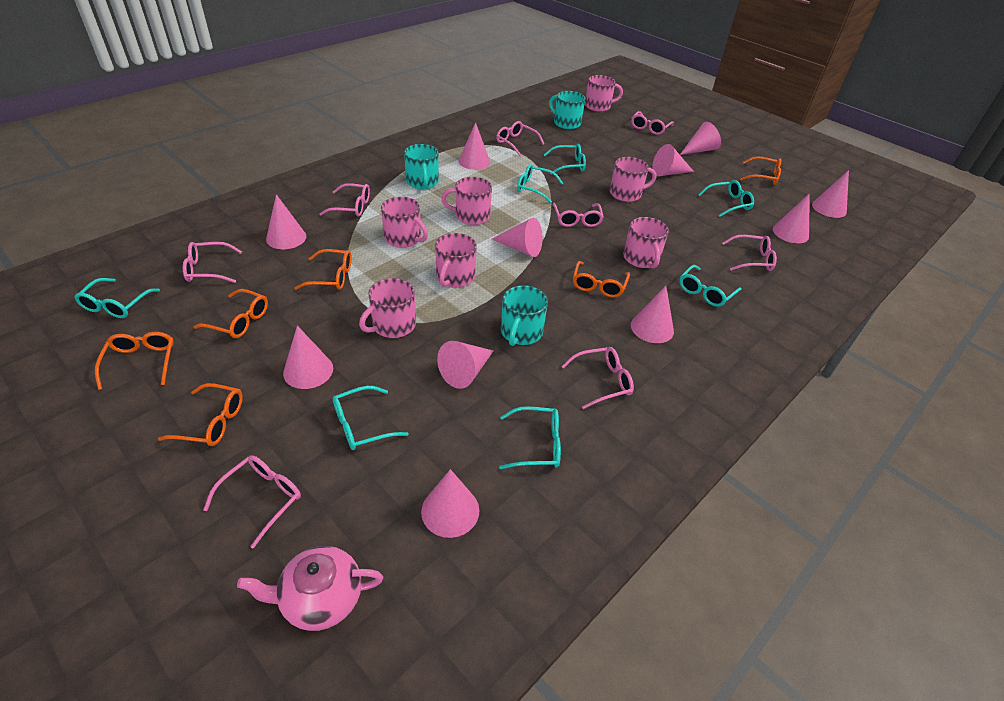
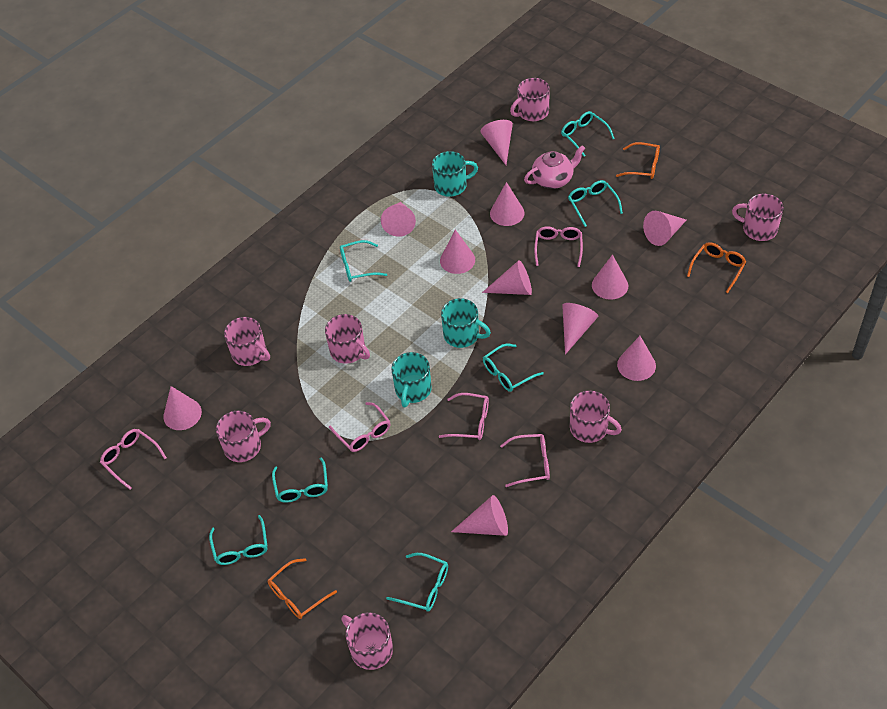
orange glasses: 6 -> 3
pink glasses: 8 -> 5

